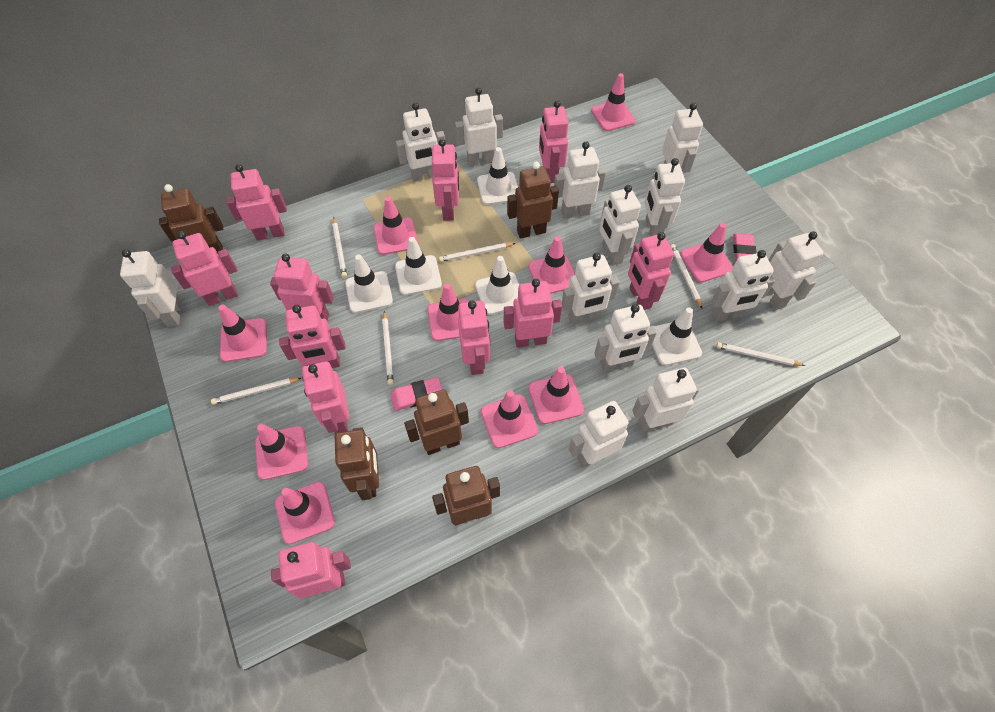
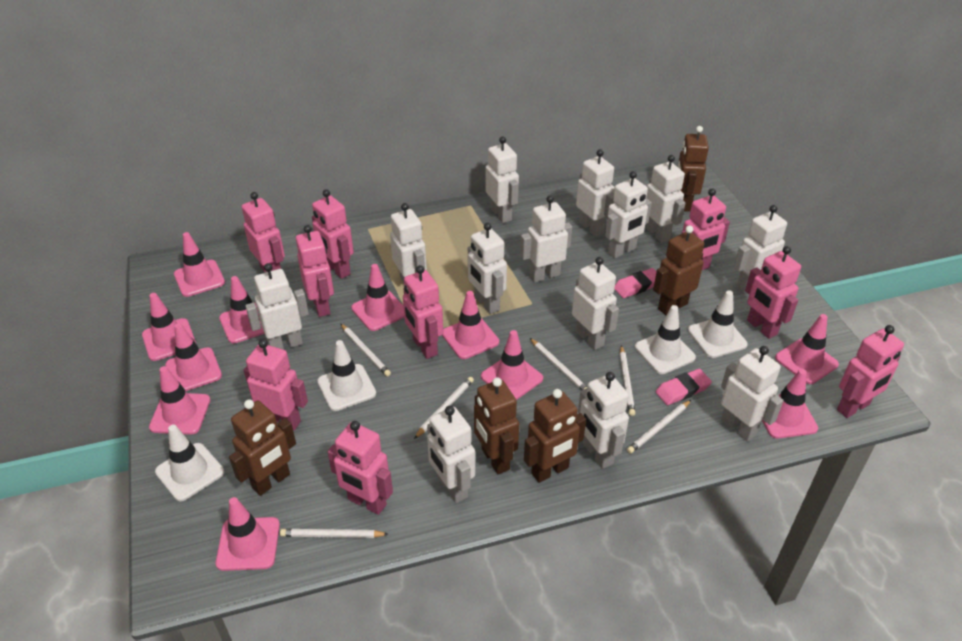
pink robot: 11 -> 9
pink traffic cone: 10 -> 11
white traffic cone: 5 -> 4

